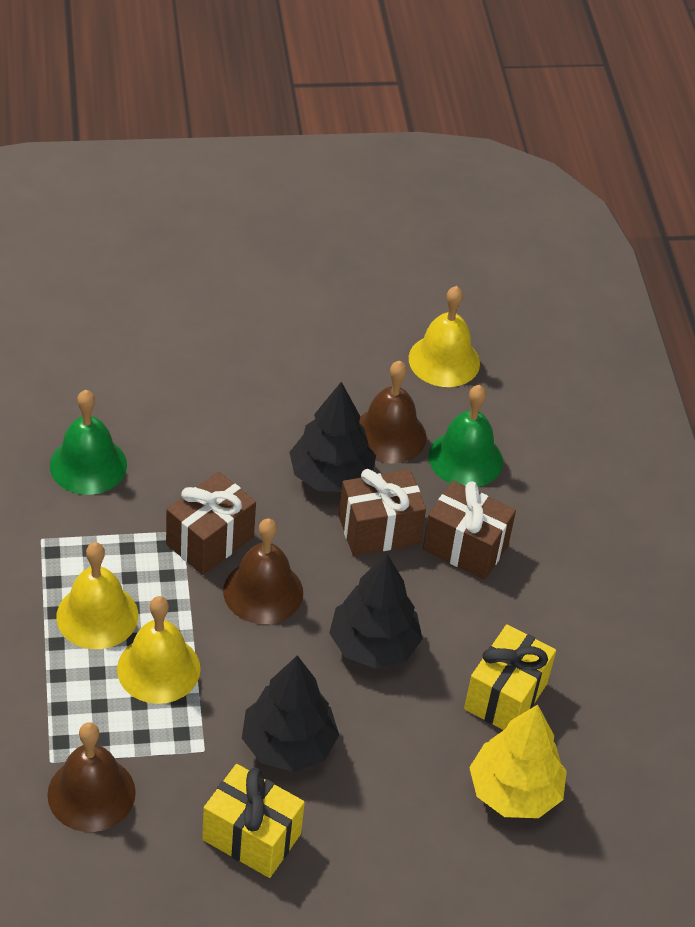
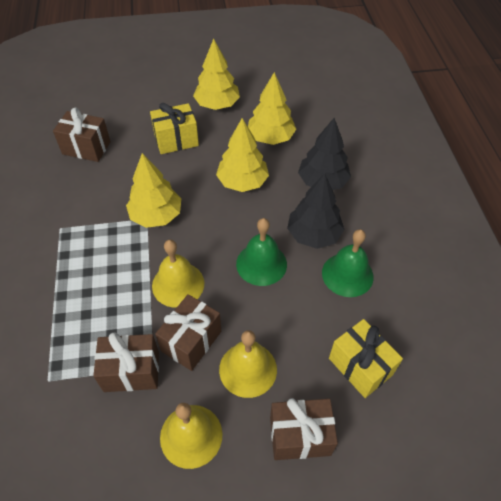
black tree: 3 -> 2
brown bell: 3 -> 0
brown gift: 3 -> 4
yellow tree: 1 -> 4

